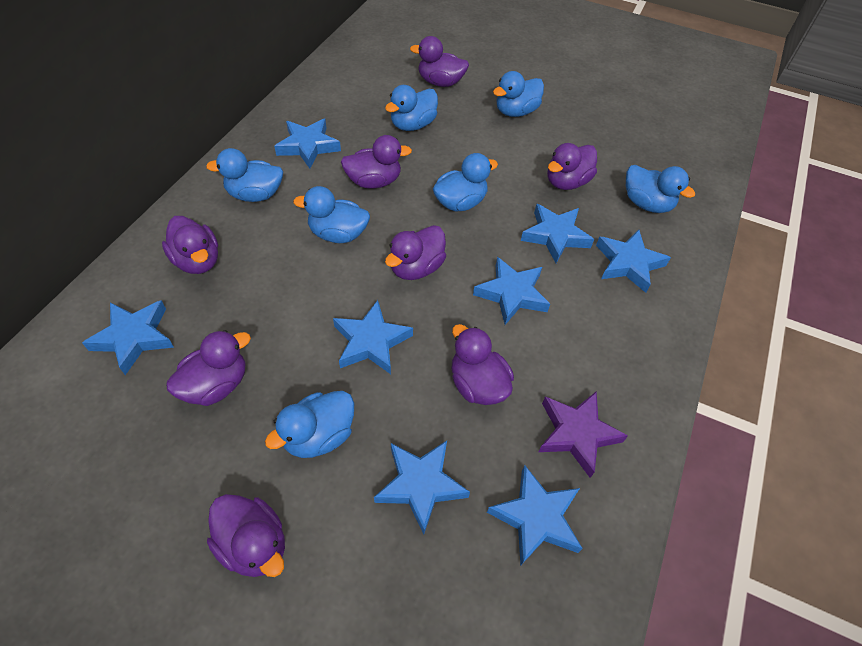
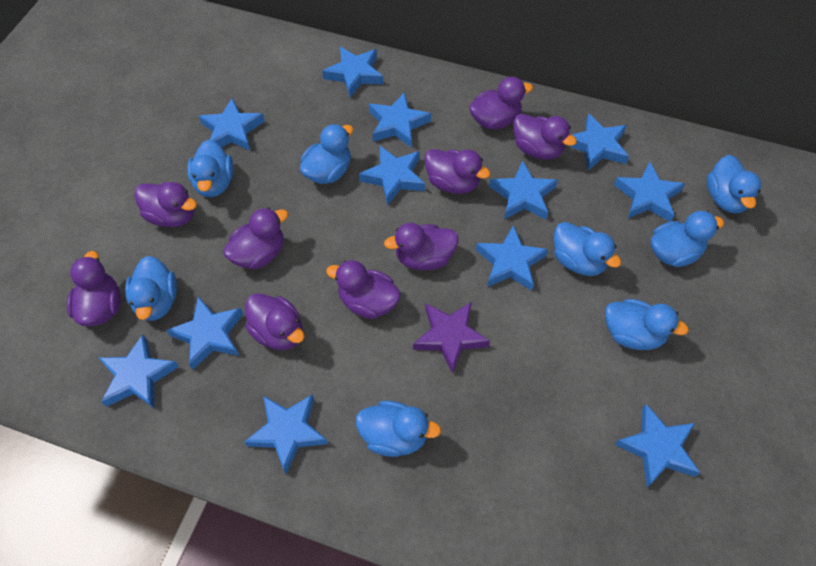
blue duck: 7 -> 8
blue star: 8 -> 12
purple duck: 8 -> 9

